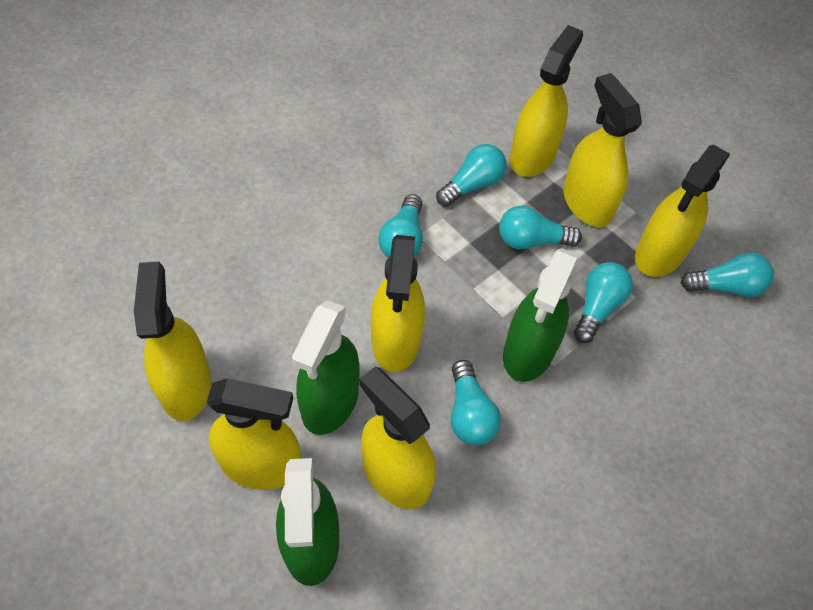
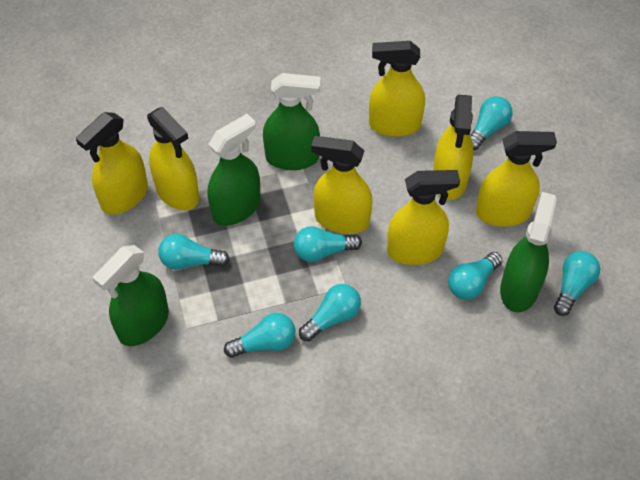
green spray bottle: 3 -> 4
turquoise light bulb: 6 -> 7

